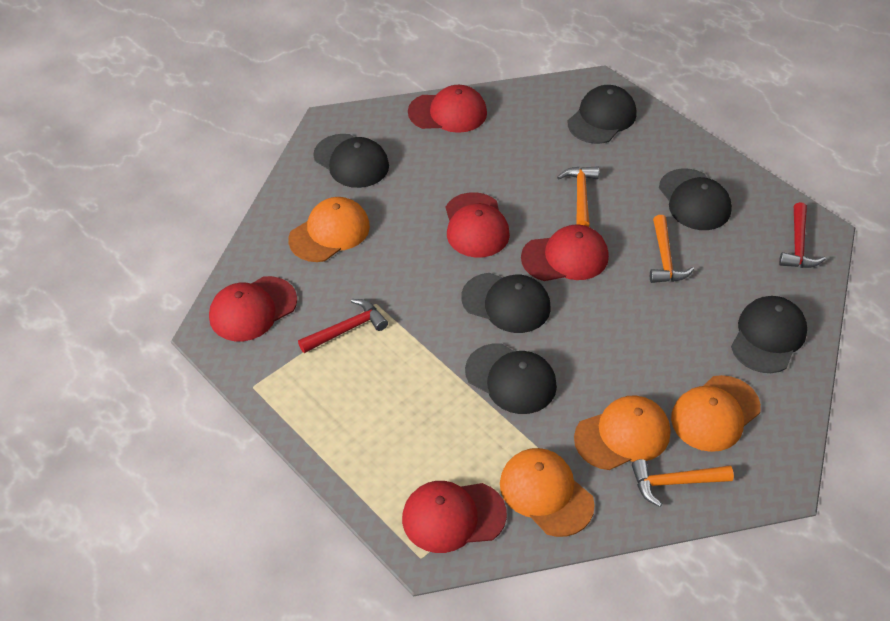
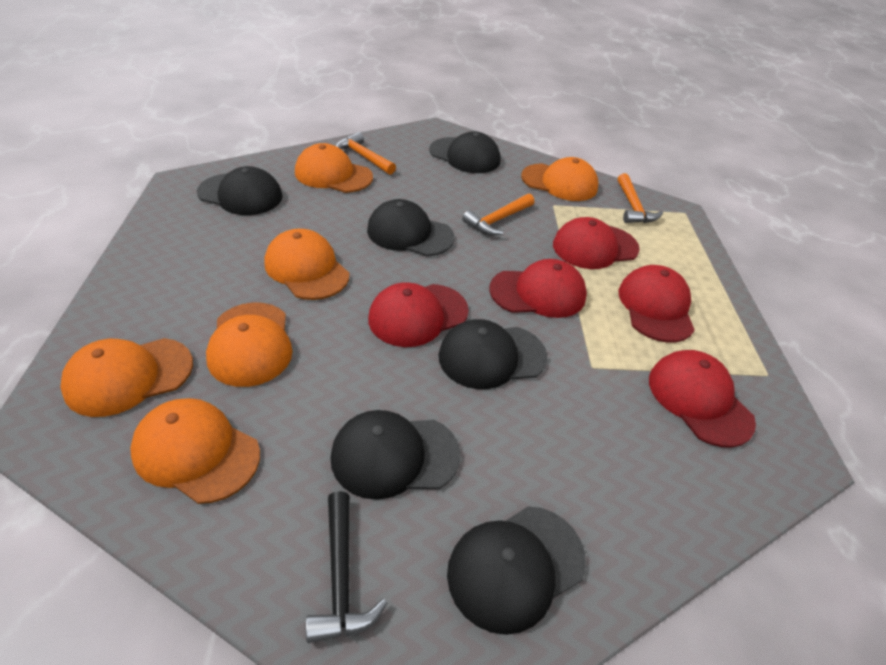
black hammer: 0 -> 1
orange cap: 4 -> 6
red hammer: 2 -> 0

